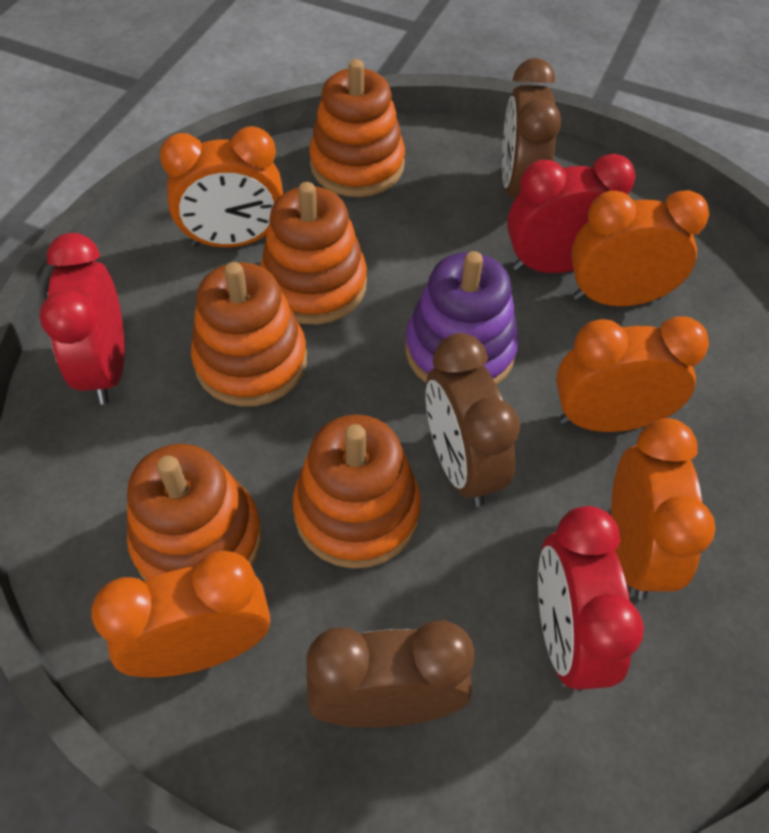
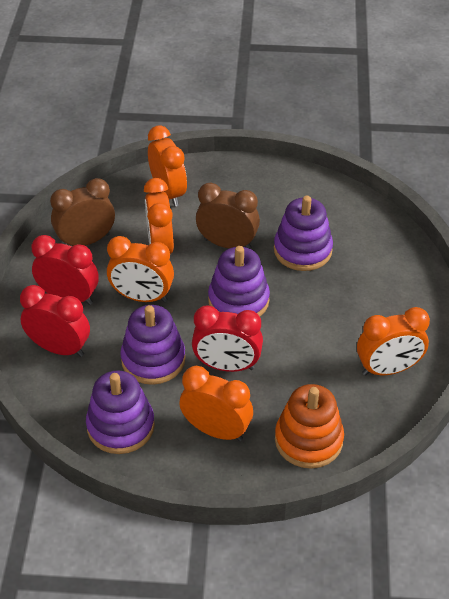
brown clock: 3 -> 2
orange stacking toy: 5 -> 1
purple stacking toy: 1 -> 4

